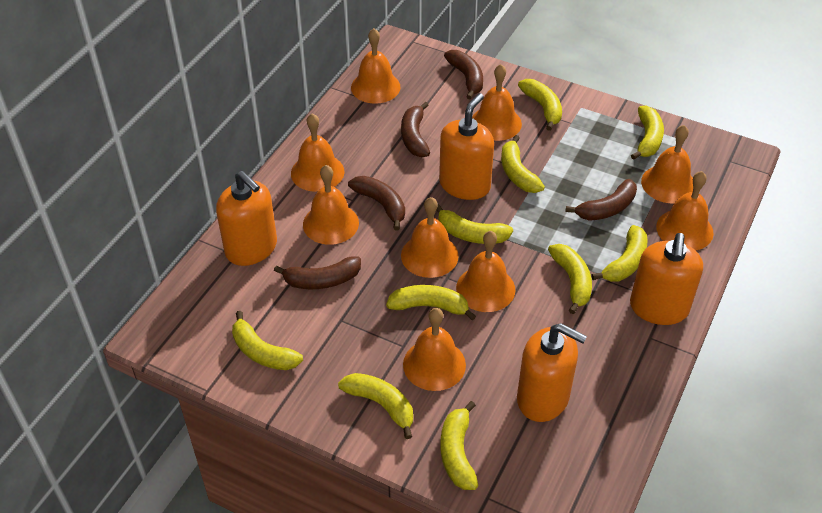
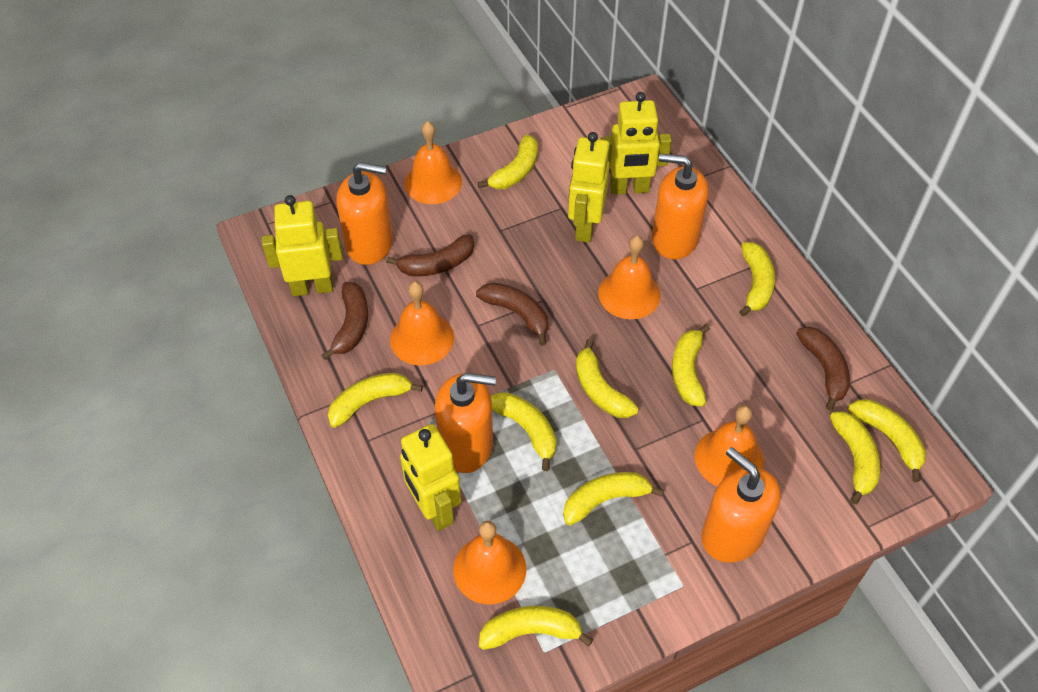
brown banana: 5 -> 4
orange bell: 9 -> 5
yellow robot: 0 -> 4

